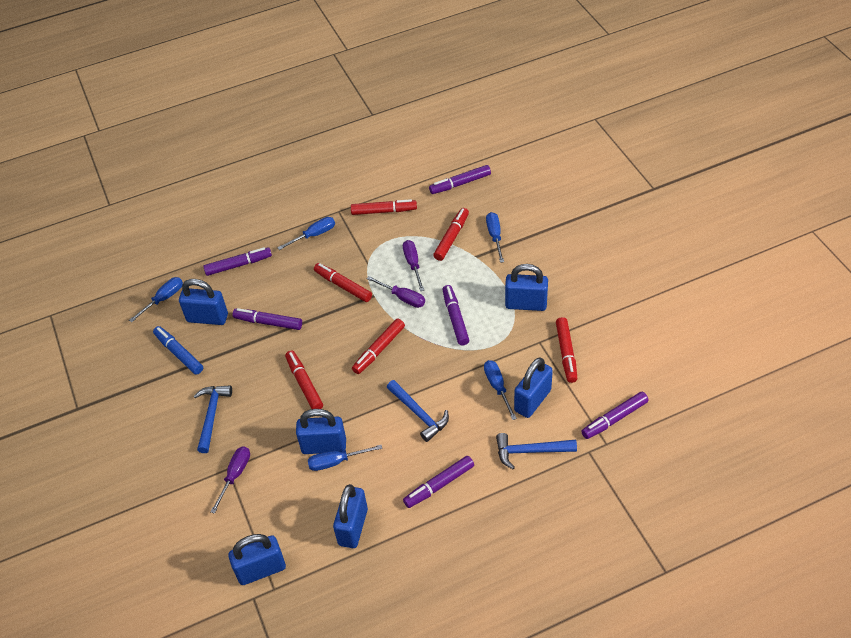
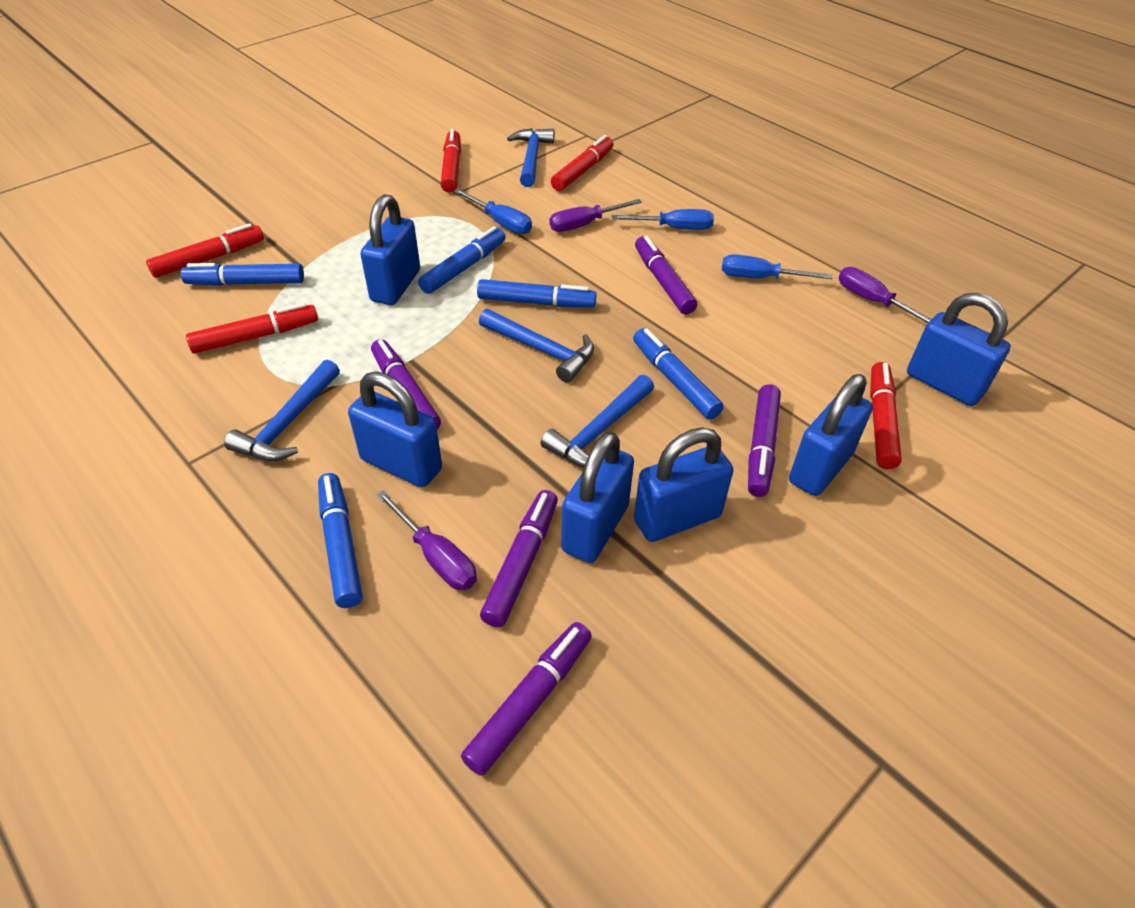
blue hammer: 3 -> 4
blue marker: 1 -> 5
blue screwdriver: 5 -> 3
purple marker: 6 -> 5
red marker: 6 -> 5

